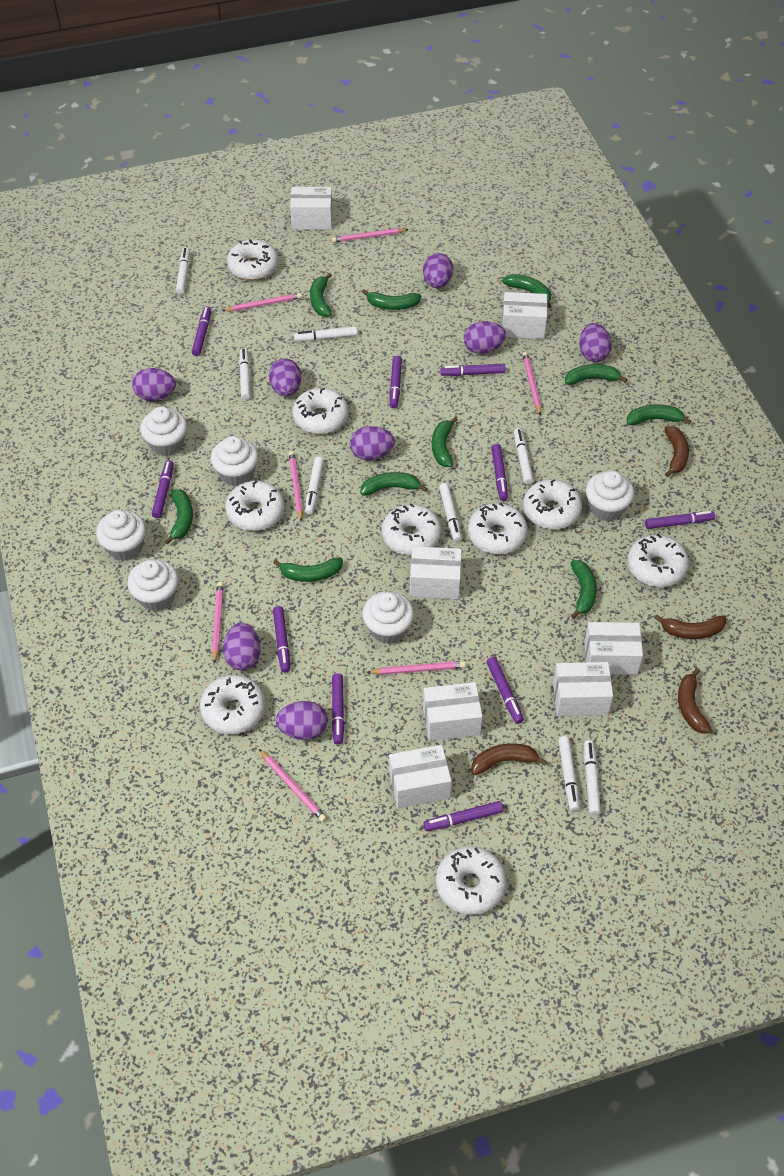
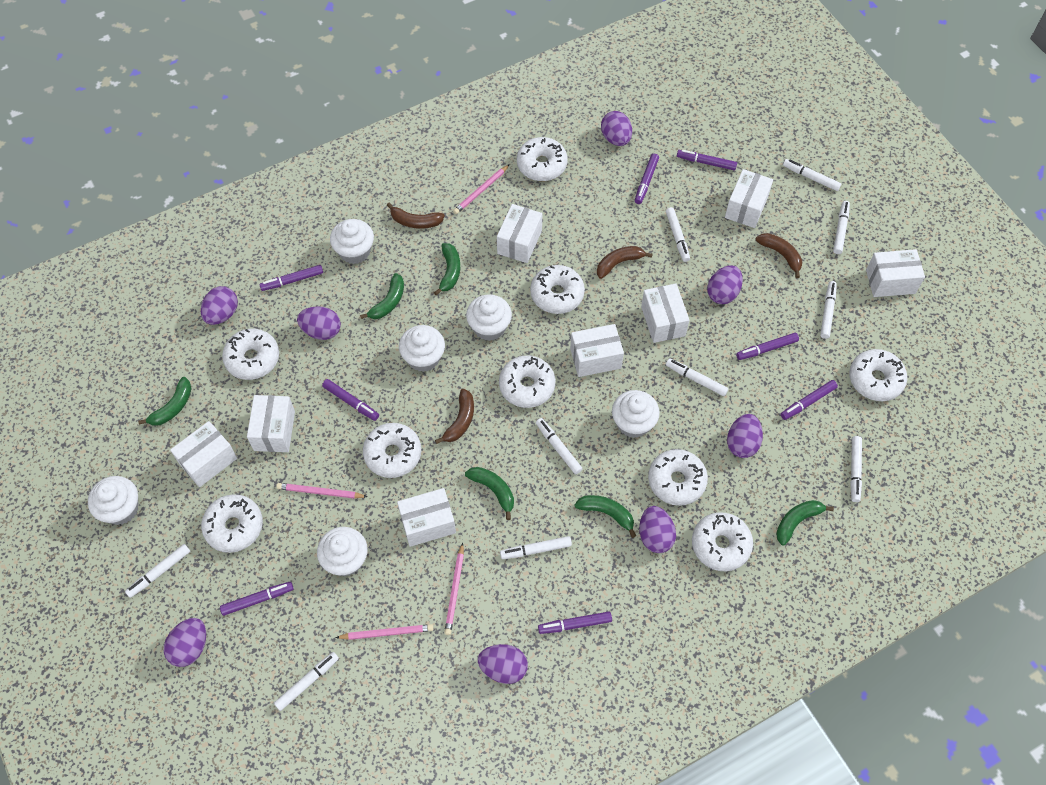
green banana: 10 -> 6
pink pencil: 7 -> 4
purple marker: 10 -> 8
white box: 7 -> 8
white marker: 8 -> 10

